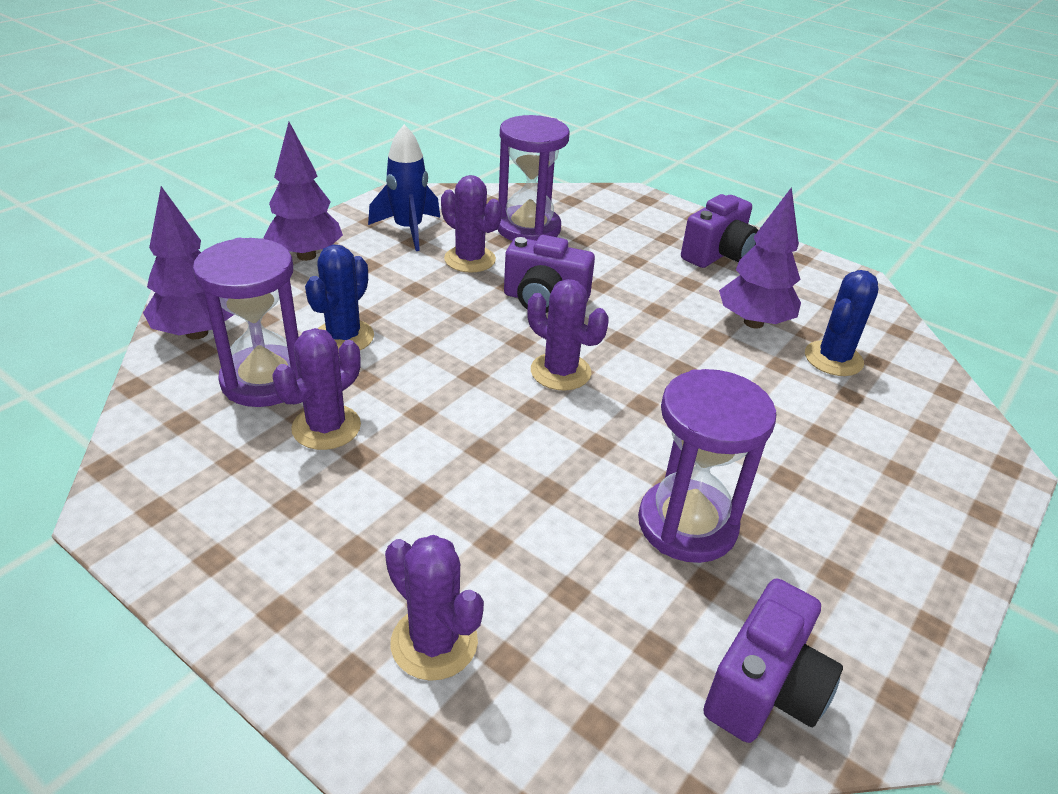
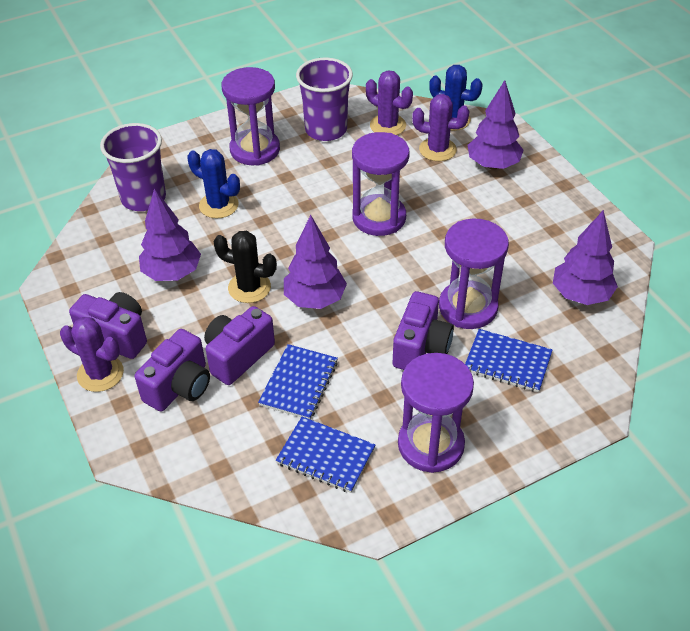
black cactus: 0 -> 1
blue notebook: 0 -> 3
blue rocket: 1 -> 0
purple cactus: 4 -> 3
purple camera: 3 -> 4
purple cup: 0 -> 2
purple hourglass: 3 -> 4
purple tree: 3 -> 4

